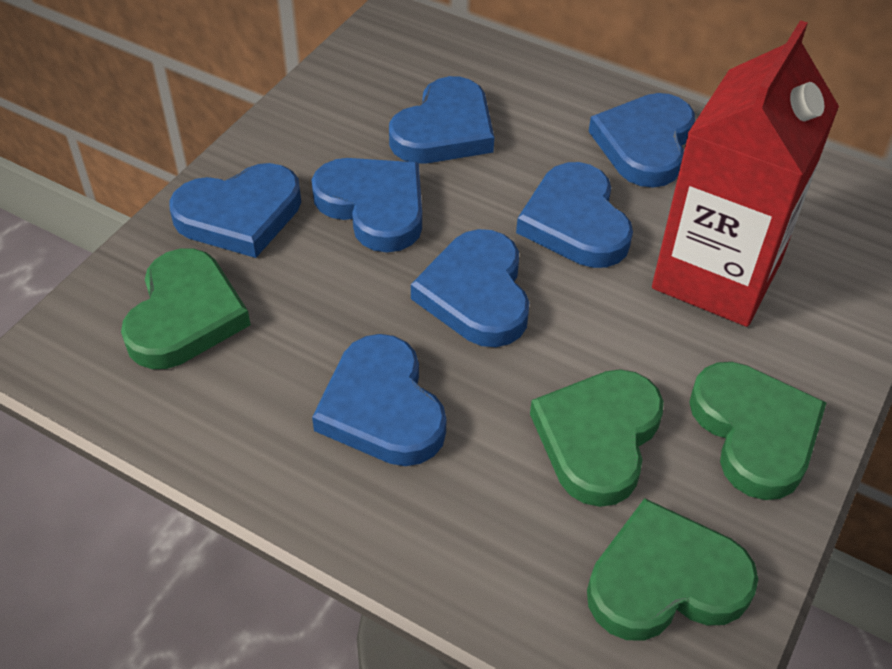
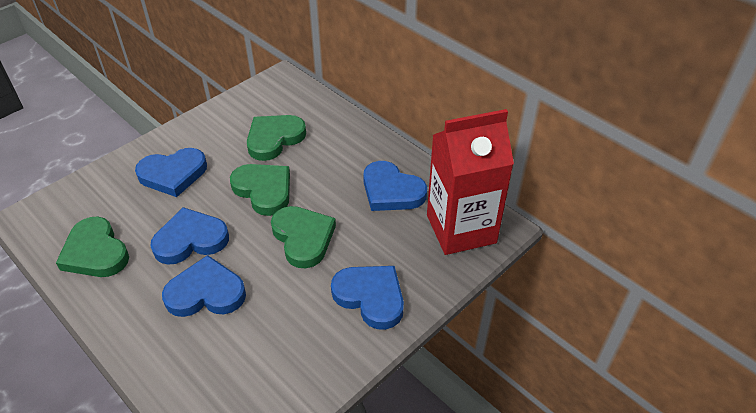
blue heart: 7 -> 5

